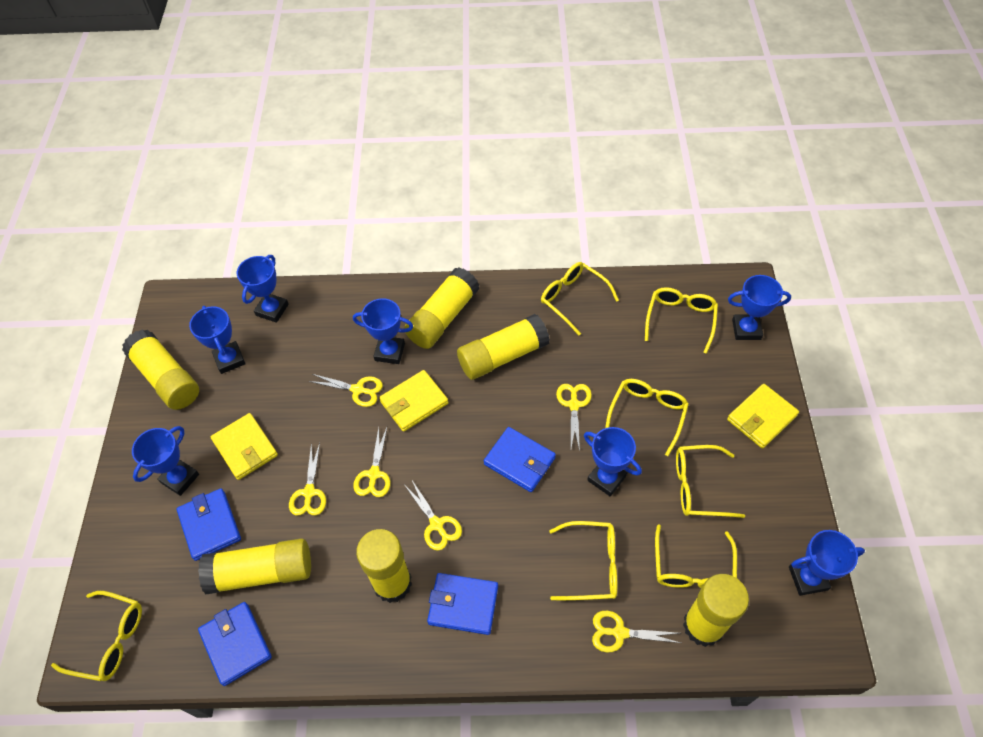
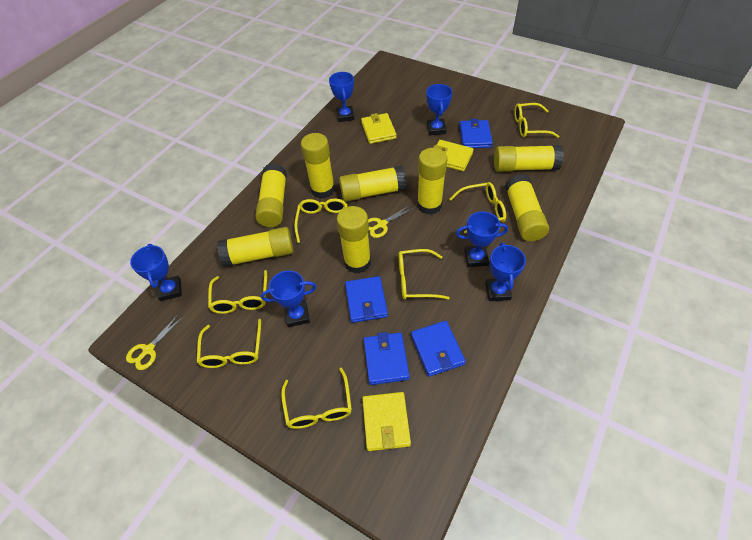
blue trophy: 7 -> 6
yellow glue stick: 6 -> 8
yellow scissors: 6 -> 2

